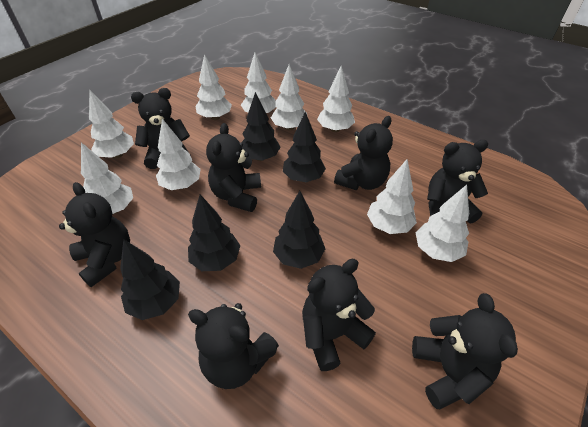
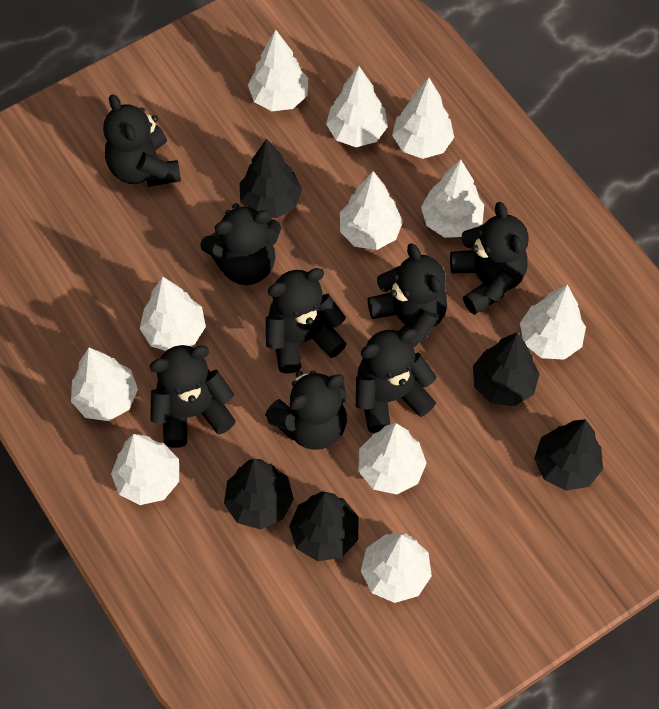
white tree: 9 -> 11

